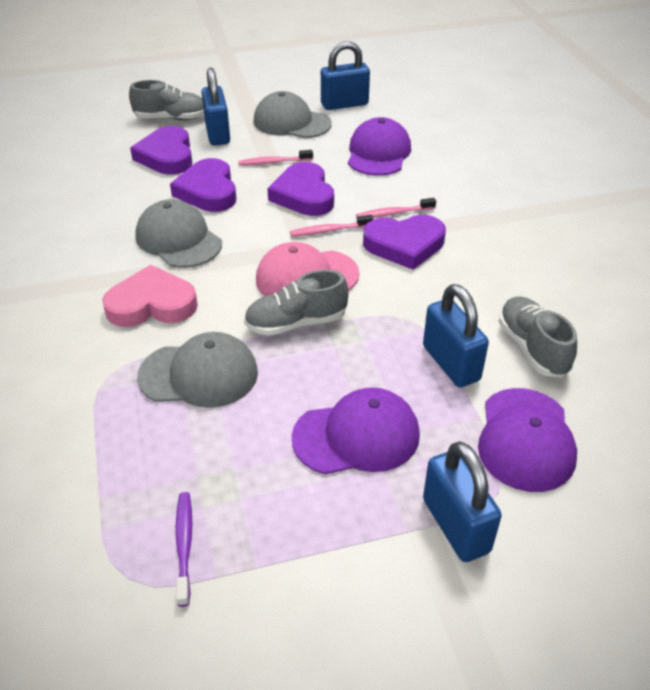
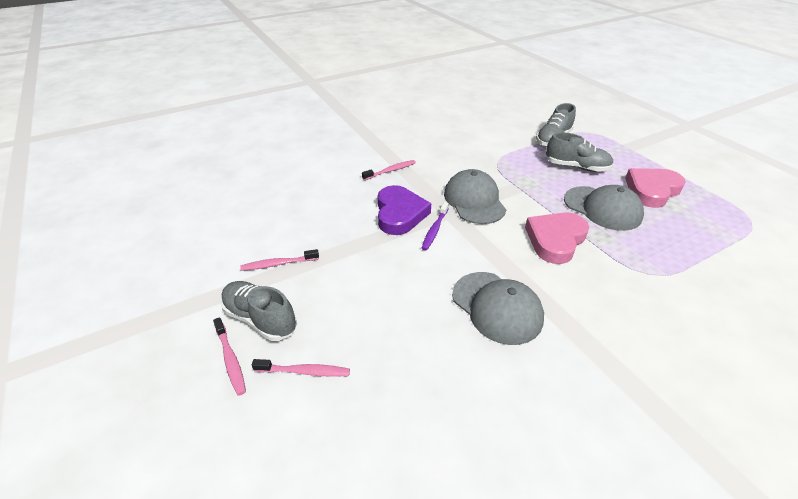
blue padlock: 4 -> 0
pink cap: 1 -> 0
pink heart: 1 -> 2
pink toothbrush: 3 -> 4
purple cap: 3 -> 0
purple heart: 4 -> 1

